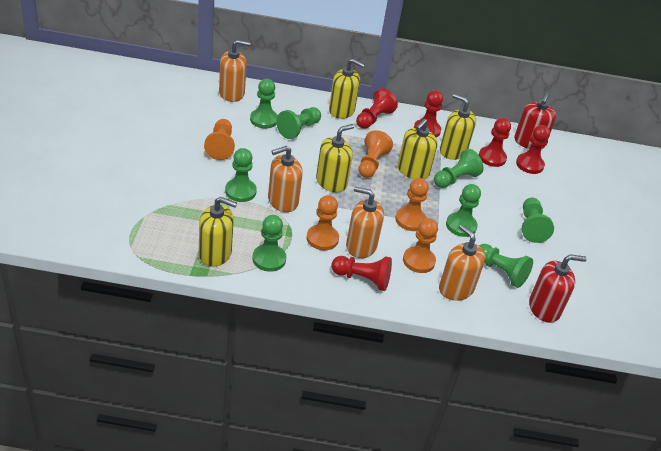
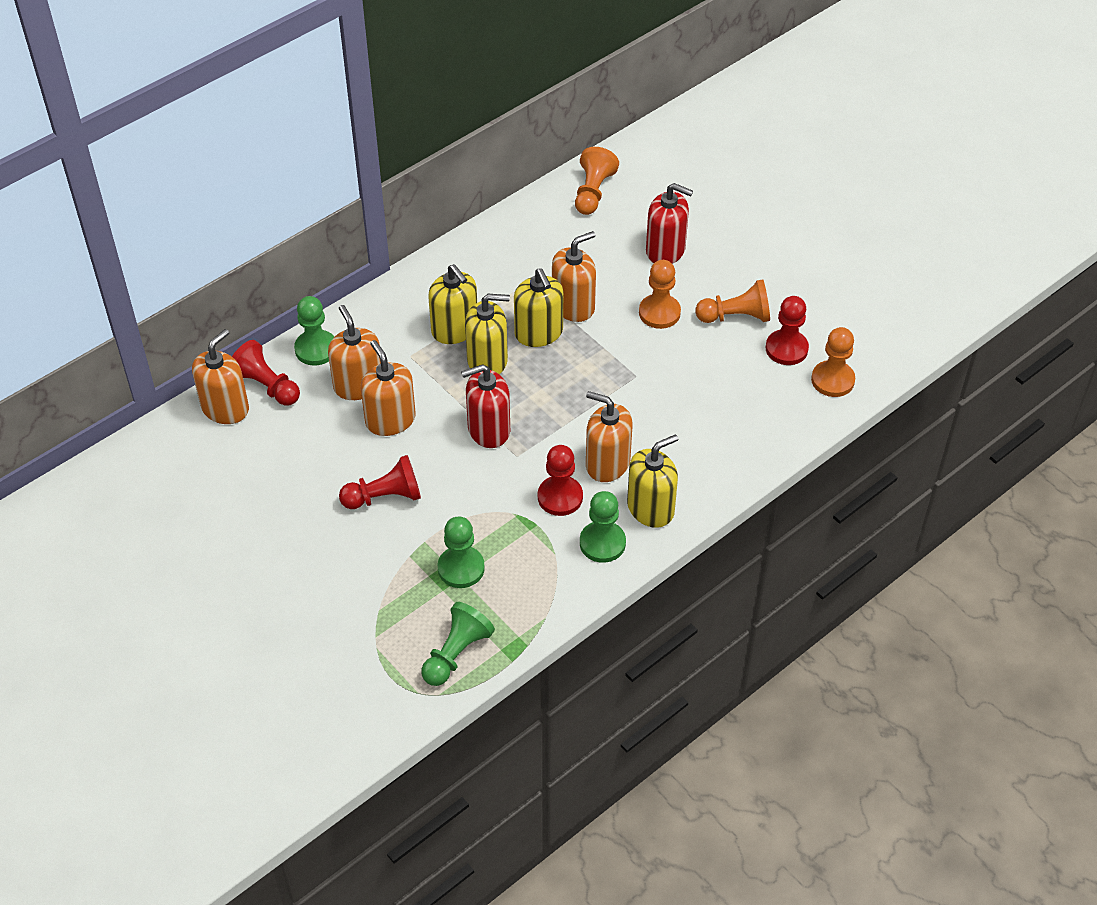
green pawn: 8 -> 4
orange pawn: 5 -> 4
orange soap dispenser: 4 -> 5
red pawn: 5 -> 4
yellow soap dispenser: 5 -> 4

